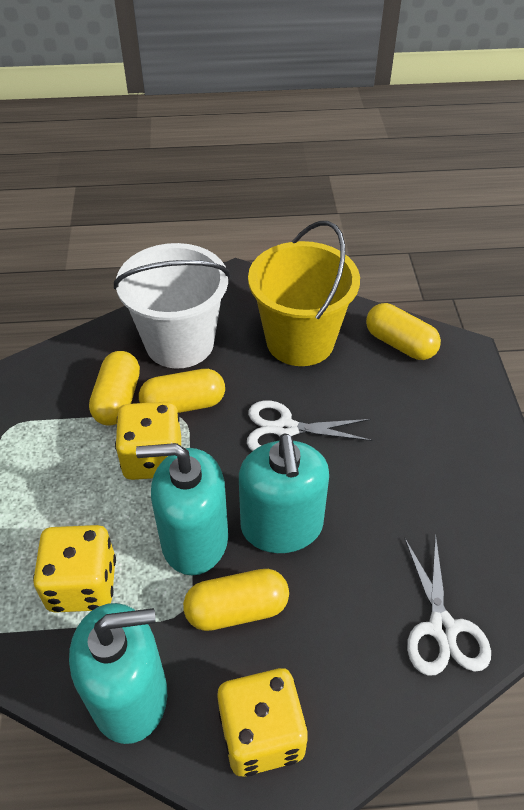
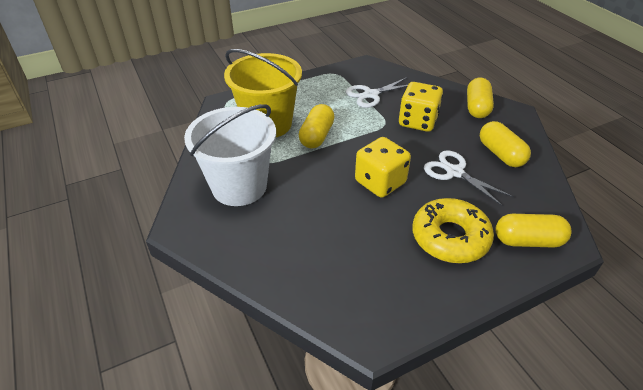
turquoise soap dispenser: 3 -> 0
yellow dice: 3 -> 2
yellow donut: 0 -> 1

